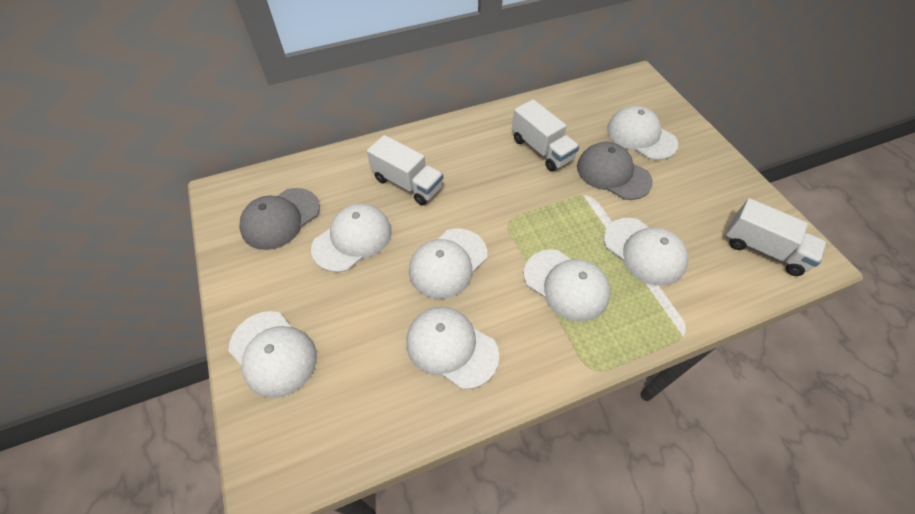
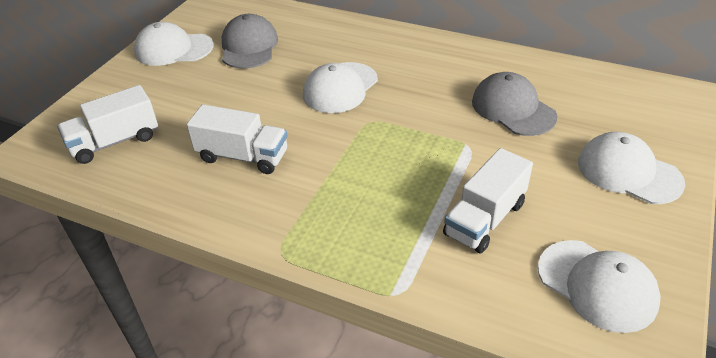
white cap: 7 -> 4

